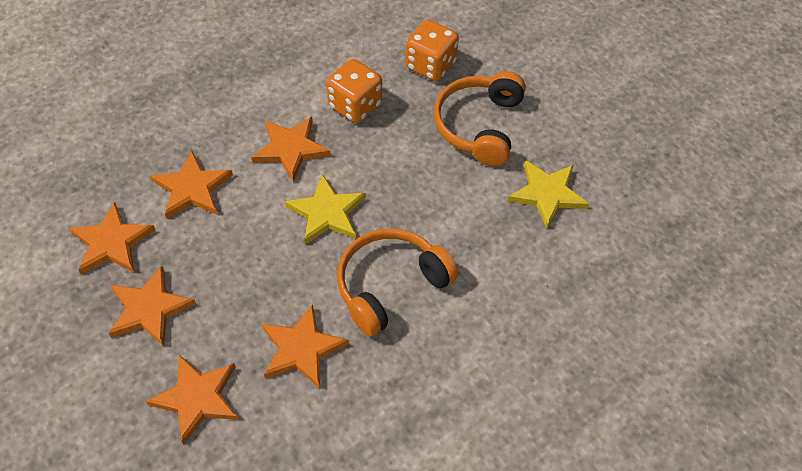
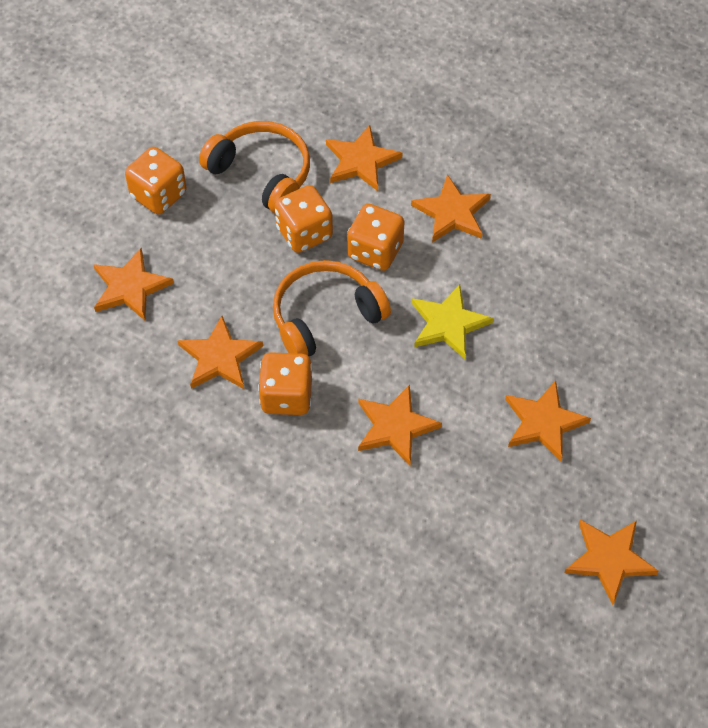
orange dice: 2 -> 4
orange star: 6 -> 7
yellow star: 2 -> 1

